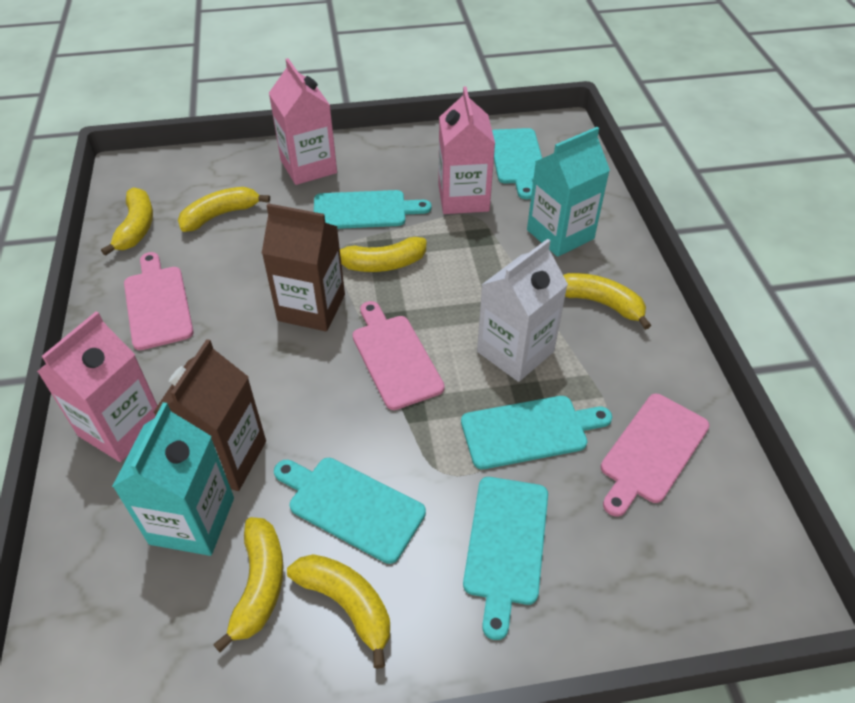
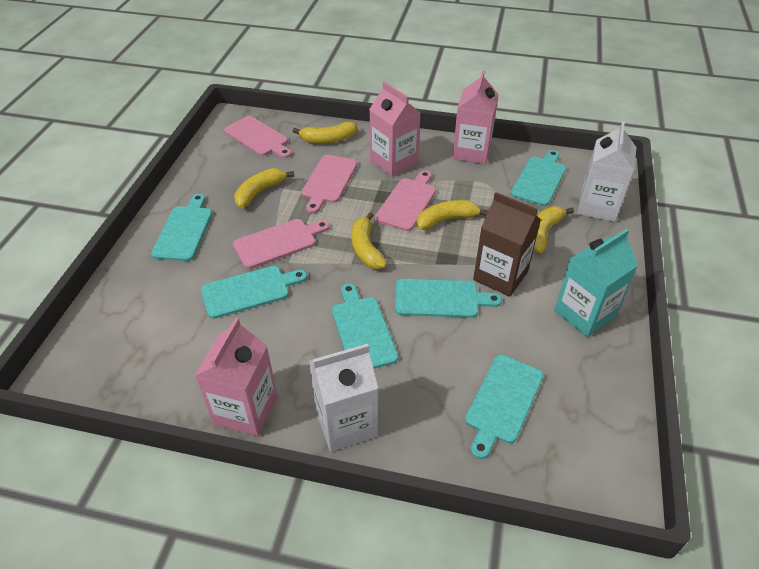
brown carton: 2 -> 1
pink cutting board: 3 -> 4
turquoise carton: 2 -> 1
turquoise cutting board: 5 -> 6
white carton: 1 -> 2
yellow banana: 6 -> 5

